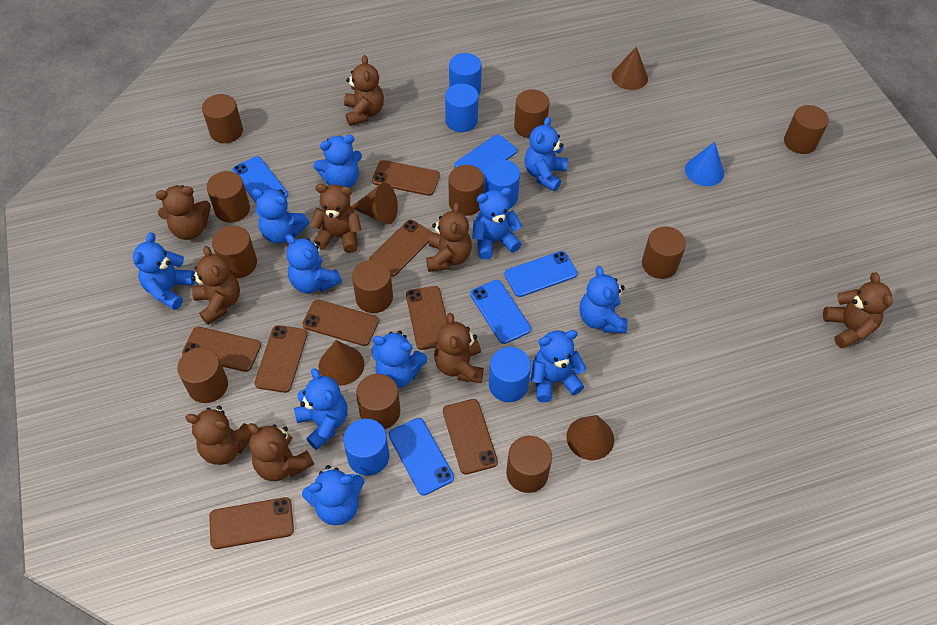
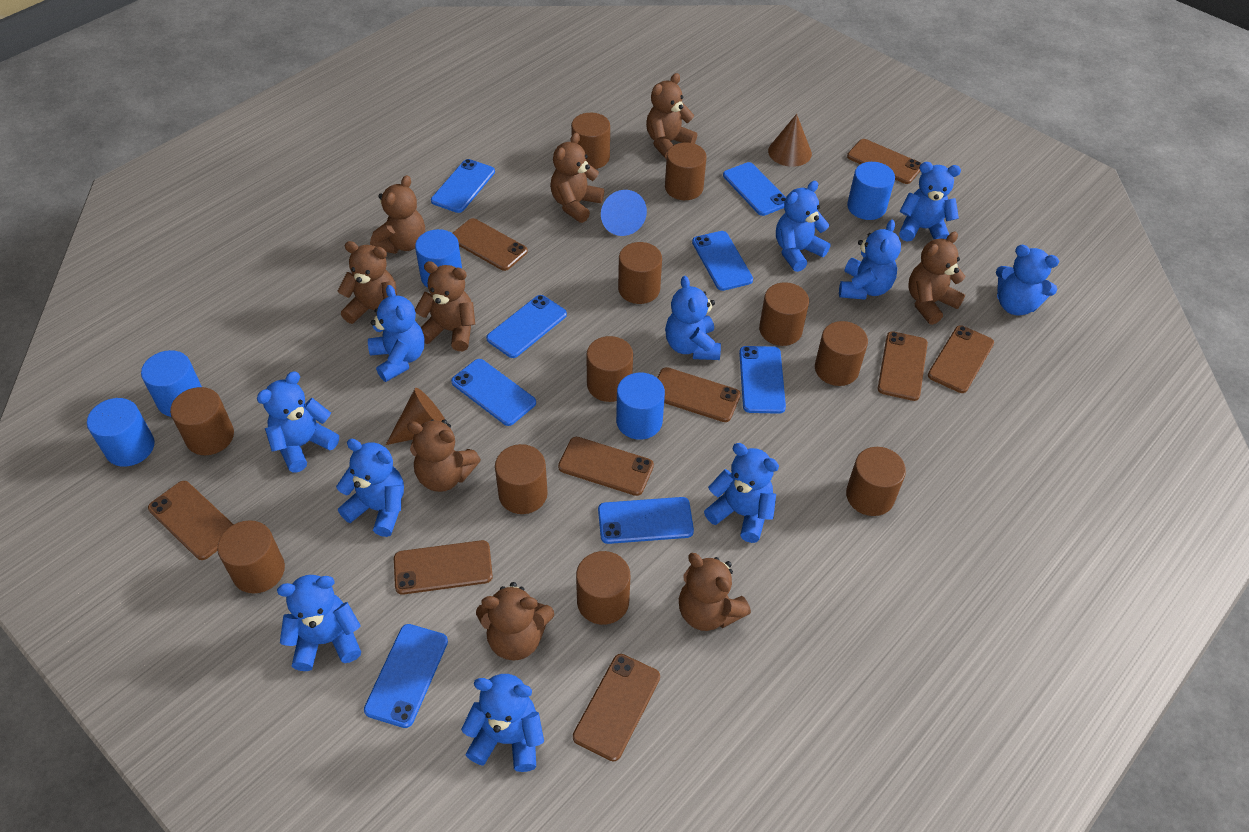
blue phone: 5 -> 8
brown cone: 4 -> 2
brown phone: 8 -> 9

